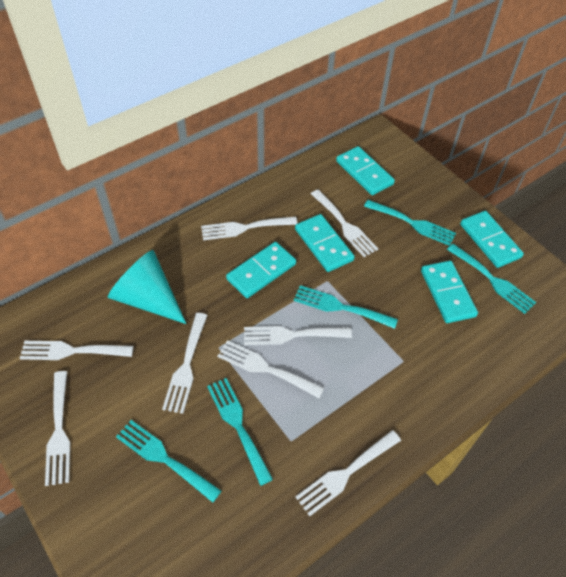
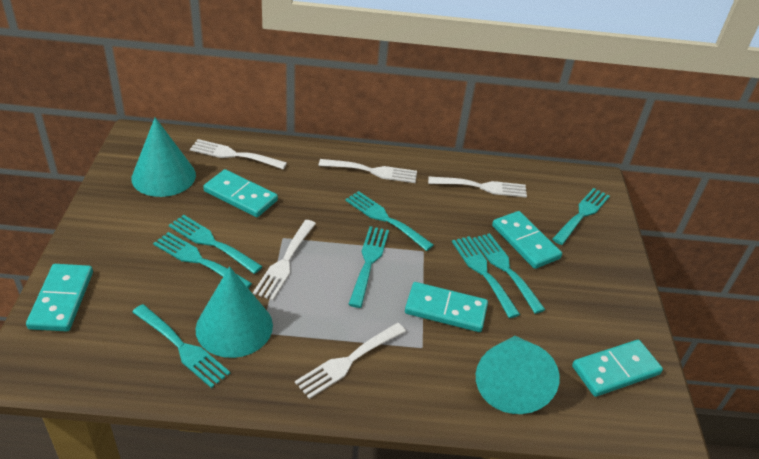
turquoise cone: 1 -> 3
turquoise fork: 5 -> 8
white fork: 8 -> 5

